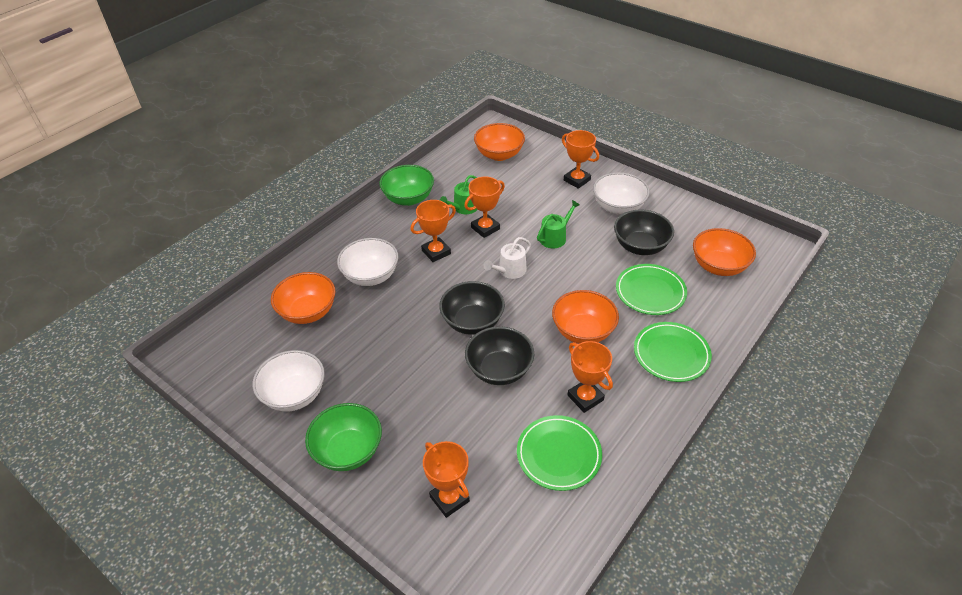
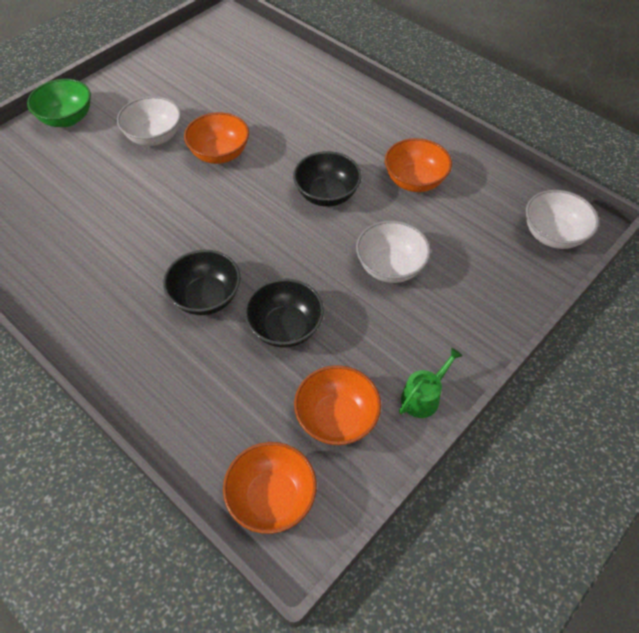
green bowl: 2 -> 1
green plate: 3 -> 0
green watering can: 2 -> 1
orange trophy: 5 -> 0
white watering can: 1 -> 0

